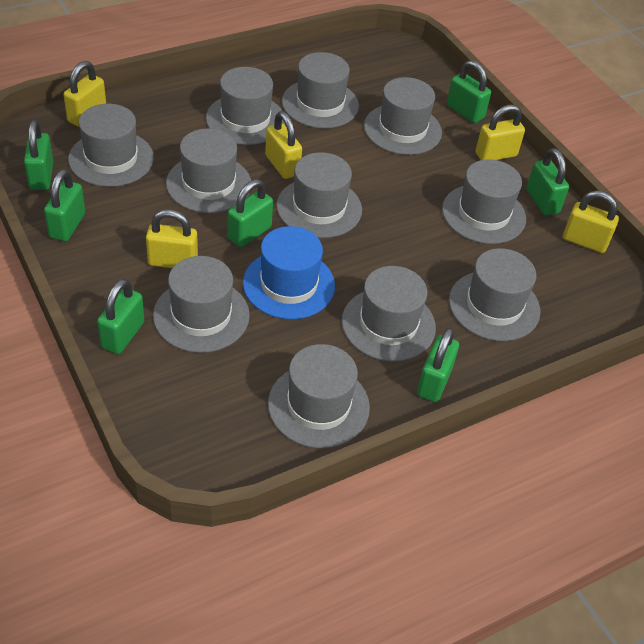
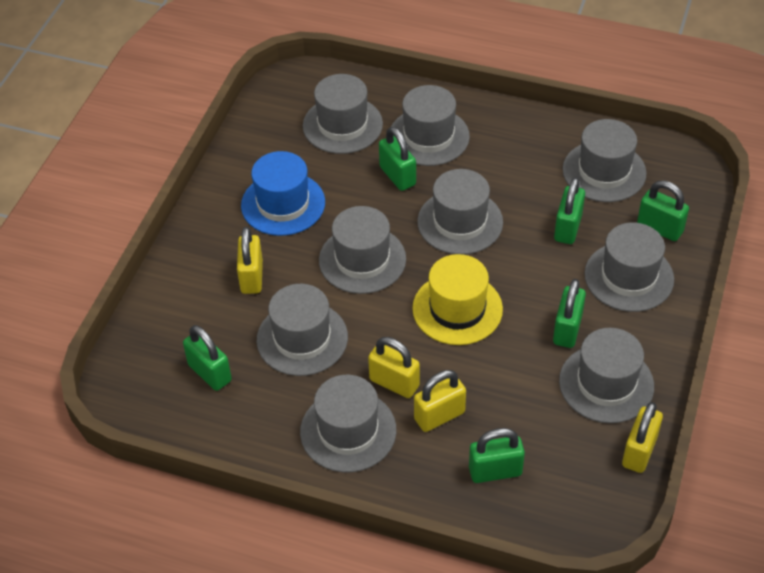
green padlock: 7 -> 6
grey hat: 11 -> 9
yellow hat: 0 -> 1
yellow padlock: 5 -> 4

